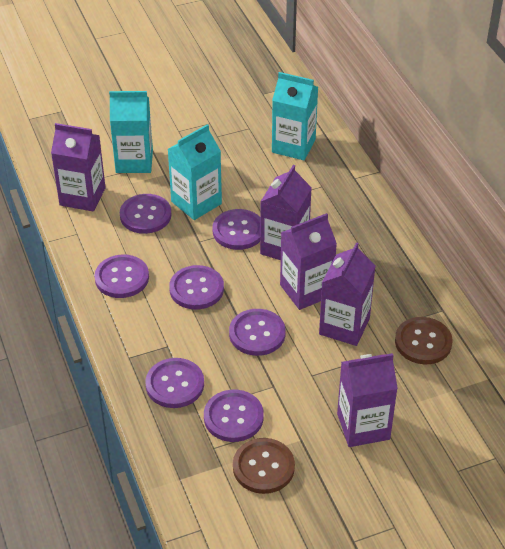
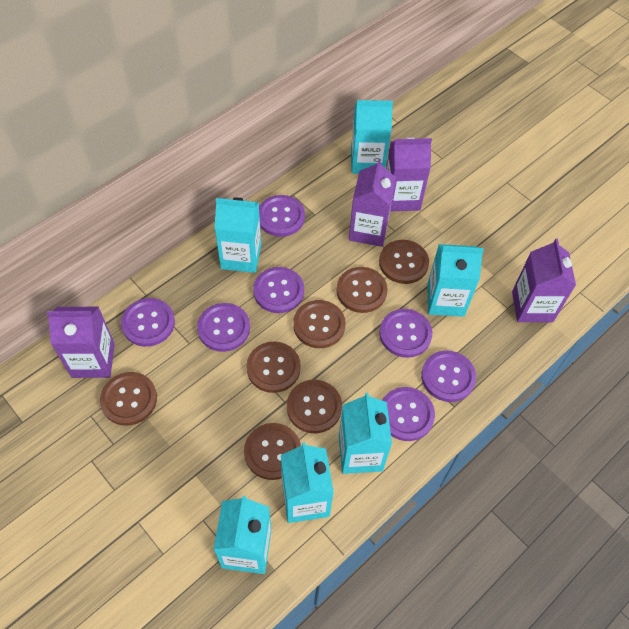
brown button: 2 -> 7
purple carton: 5 -> 4
turquoise carton: 3 -> 6

